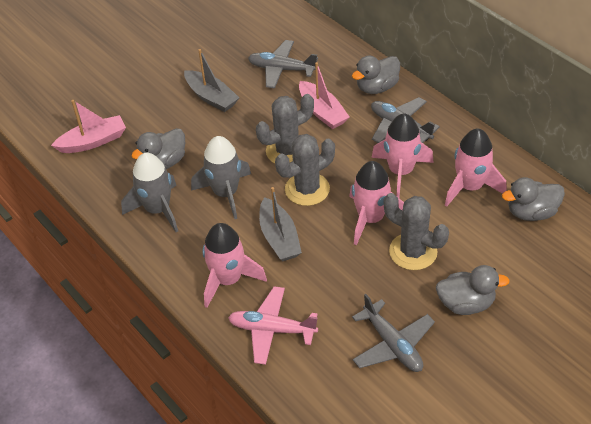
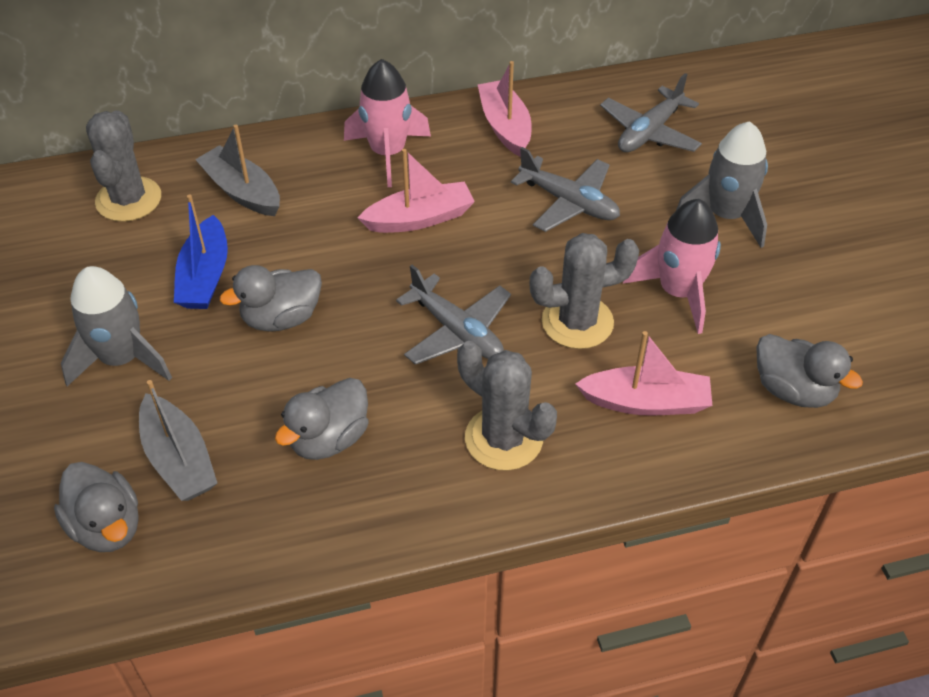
blue boat: 0 -> 1
pink boat: 2 -> 3
pink plane: 1 -> 0
pink rocket: 4 -> 2

